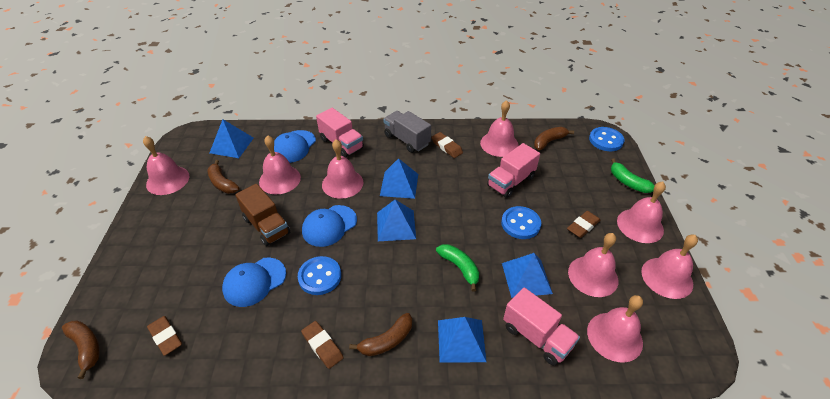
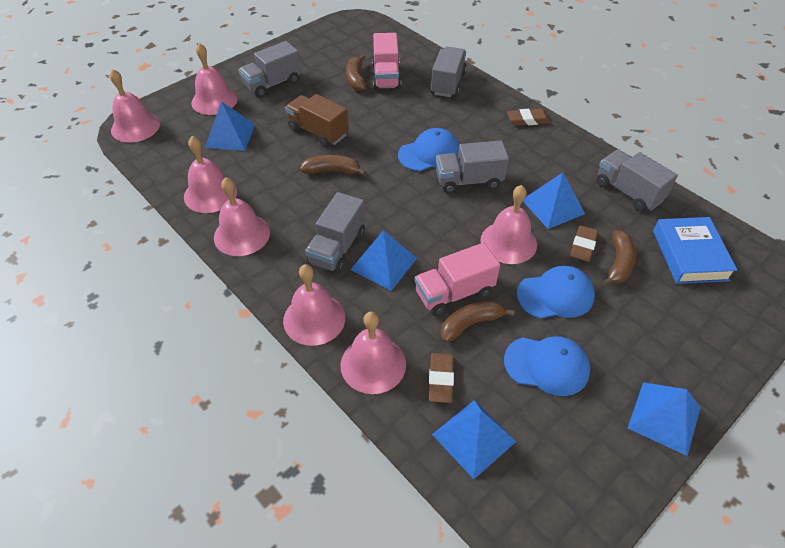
blue book: 0 -> 1
blue button: 3 -> 0
brown eraser: 4 -> 3
green banana: 2 -> 0
grey truck: 1 -> 5
pink bell: 8 -> 7
pink truck: 3 -> 2

